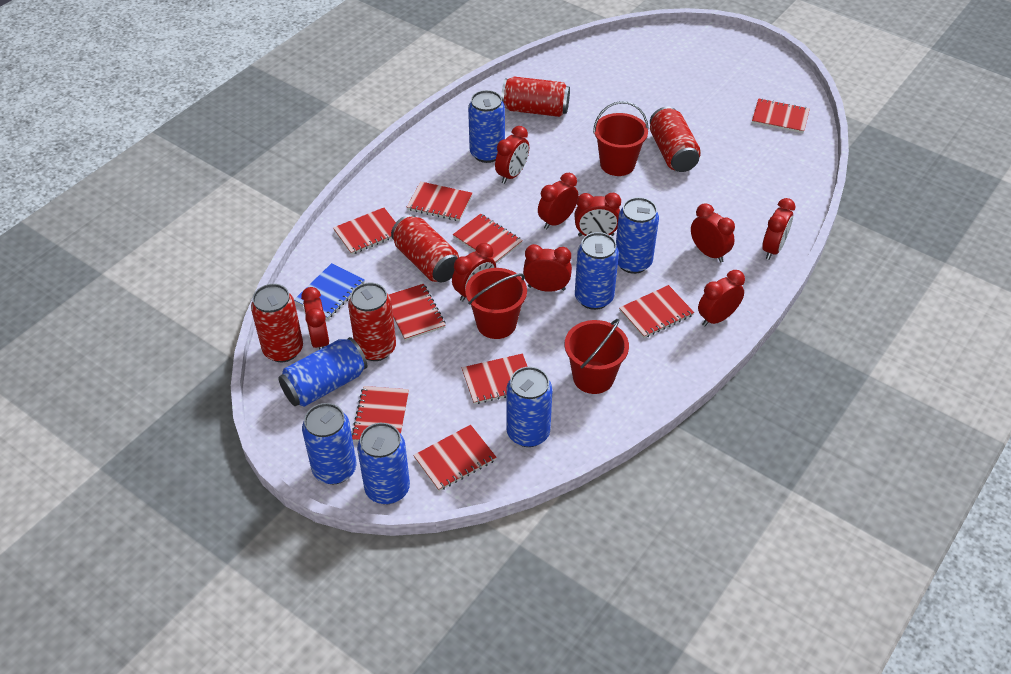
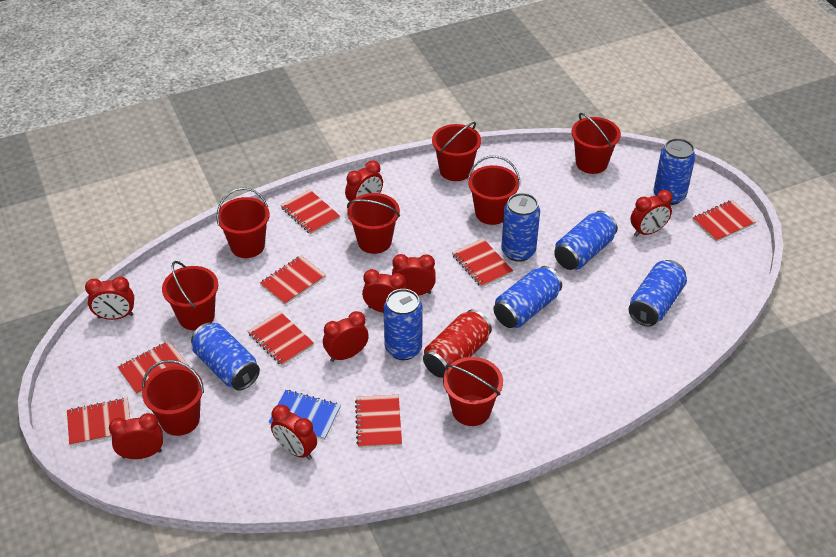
red bucket: 3 -> 8
red can: 5 -> 1
red clock: 9 -> 8
red notebook: 9 -> 8

